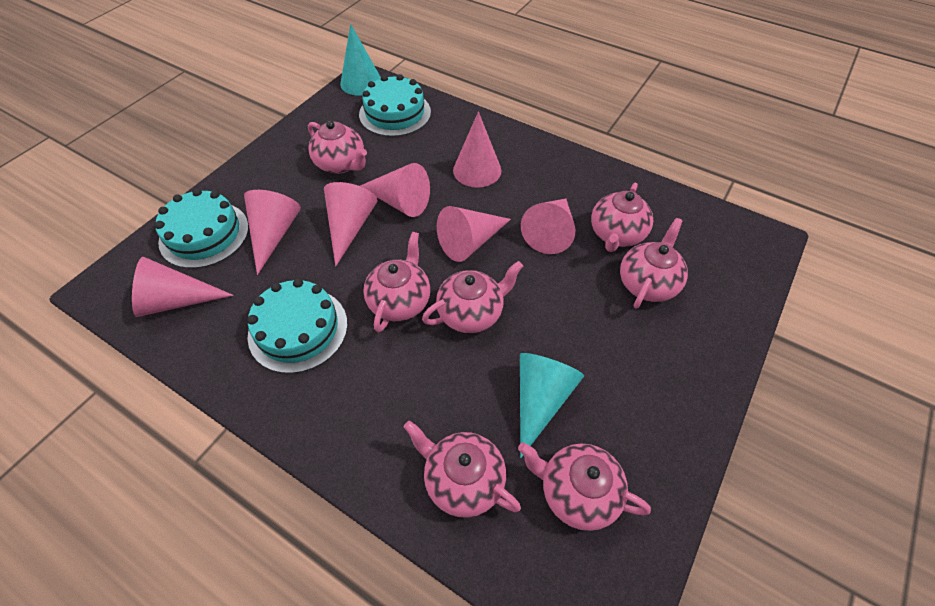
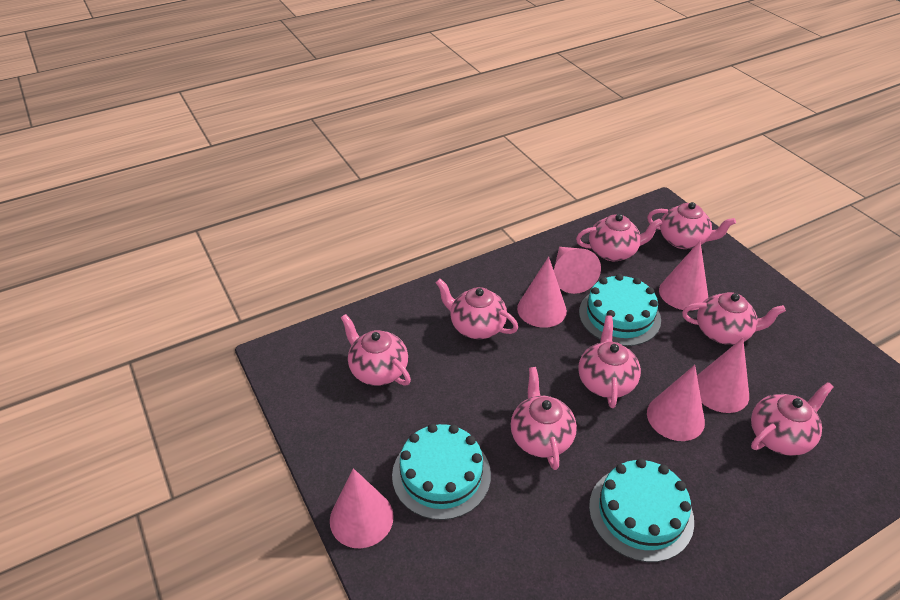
pink cone: 7 -> 6
pink teapot: 7 -> 8
turquoise cone: 2 -> 0

